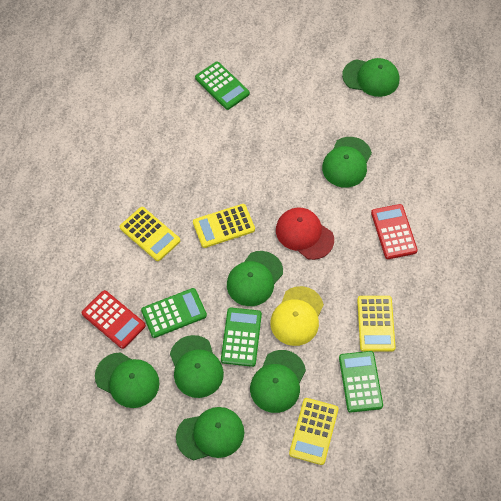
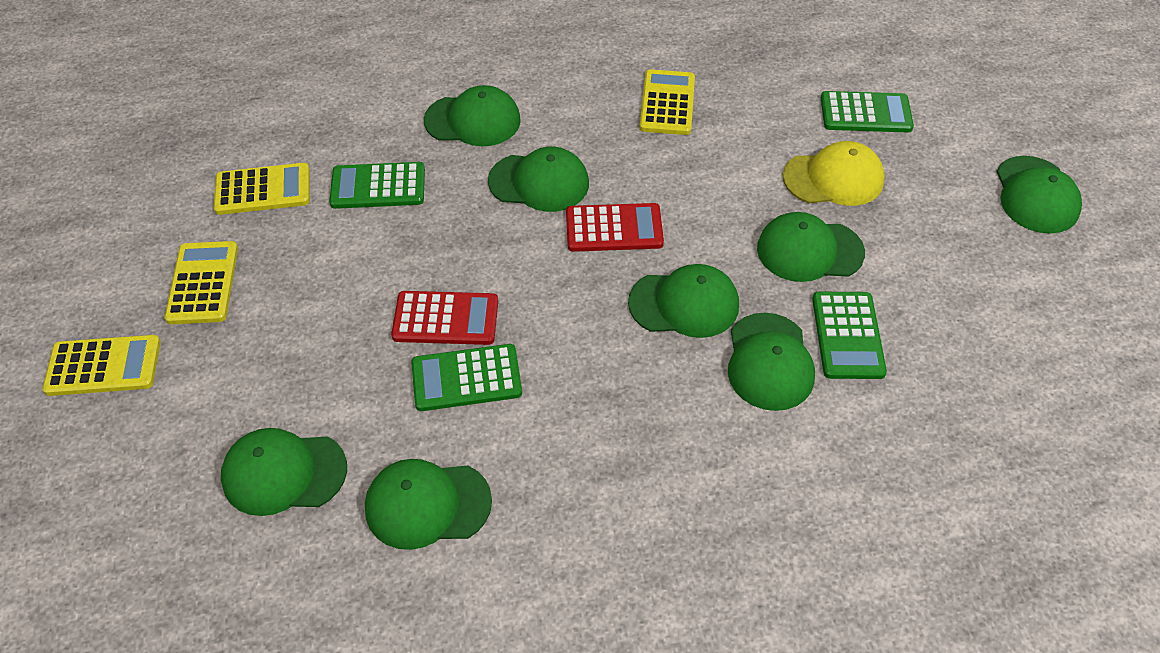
green cap: 7 -> 8
red cap: 1 -> 0

